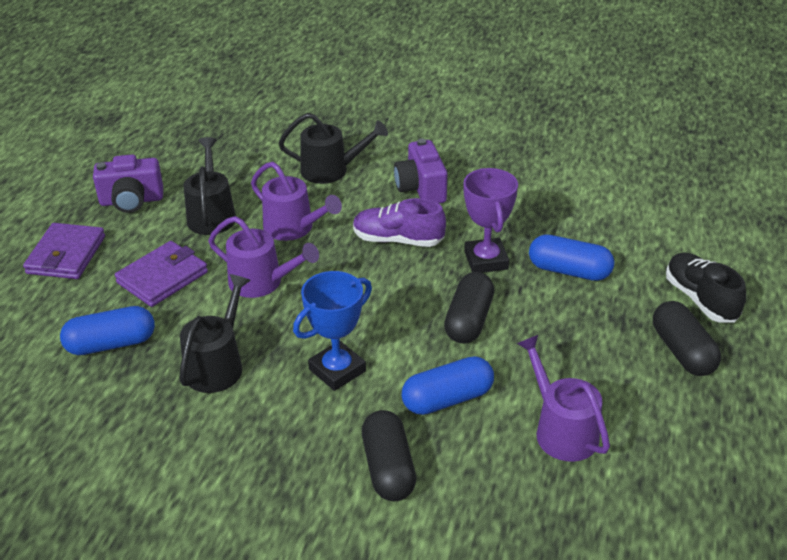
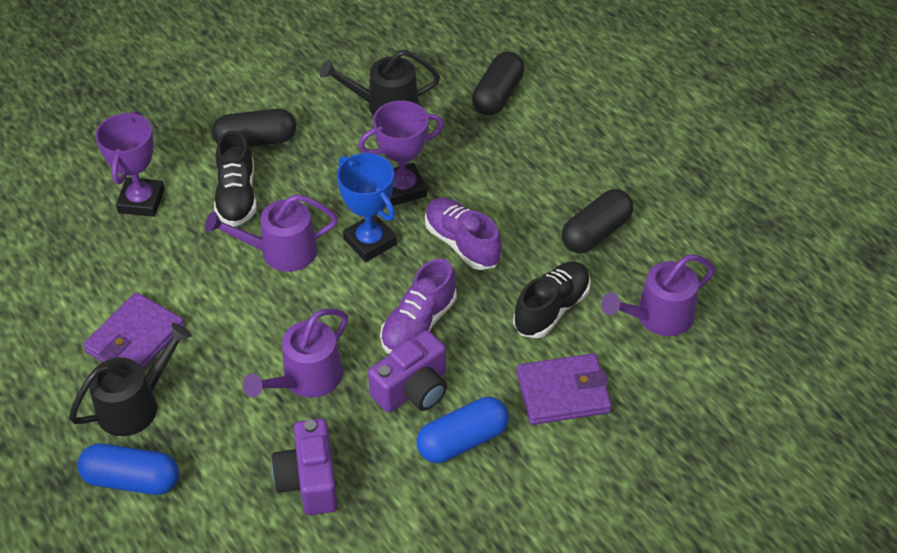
black shoe: 1 -> 2
black watering can: 3 -> 2
blue capsule: 3 -> 2
purple shoe: 1 -> 2
purple trophy: 1 -> 2

